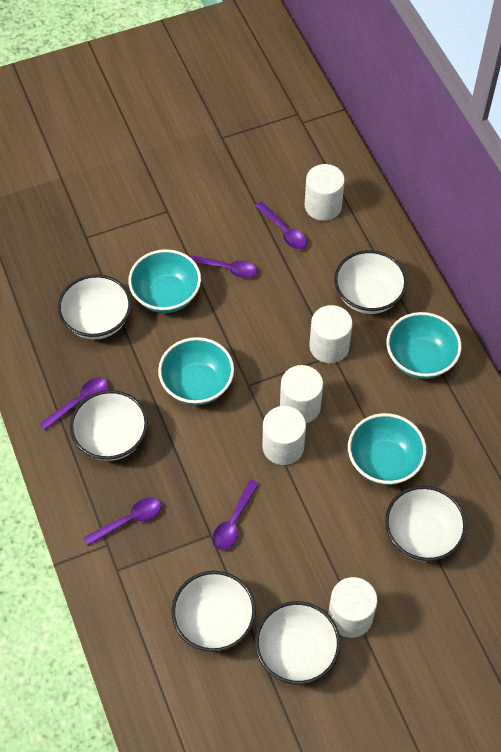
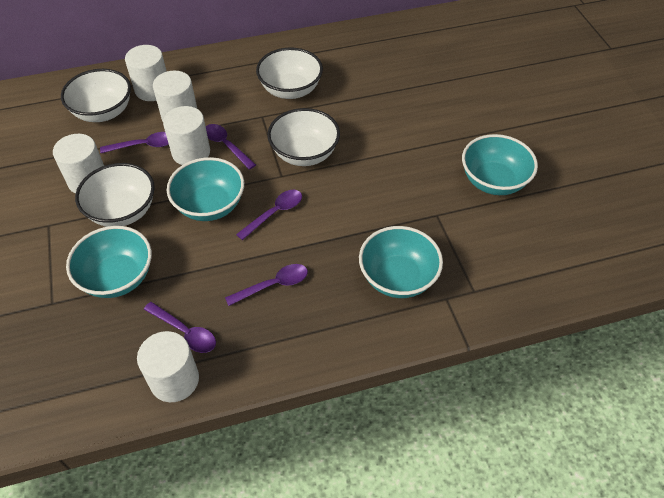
white bowl: 6 -> 4

